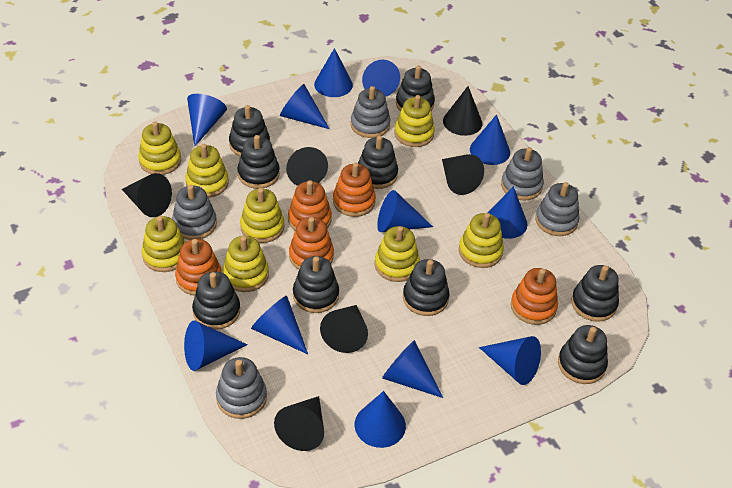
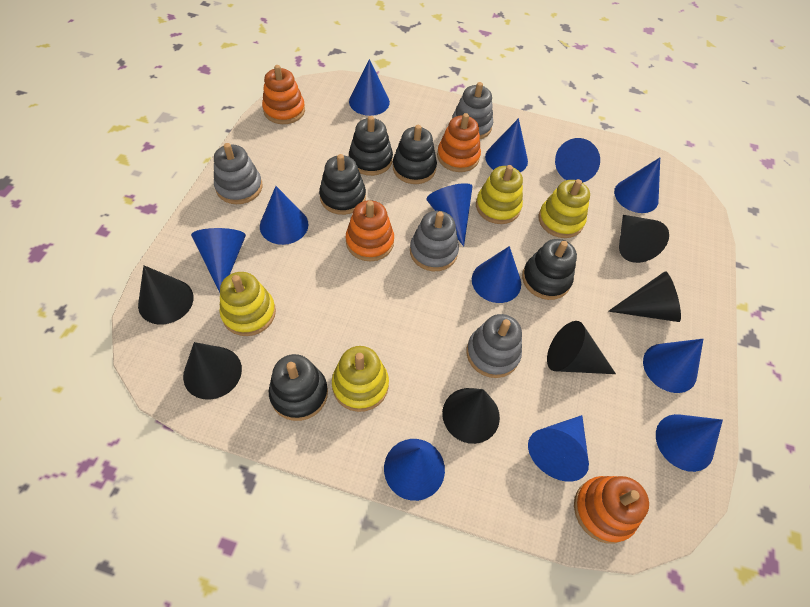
black stacking toy: 9 -> 5
grey stacking toy: 5 -> 4
orange stacking toy: 5 -> 4
yellow stacking toy: 8 -> 4

